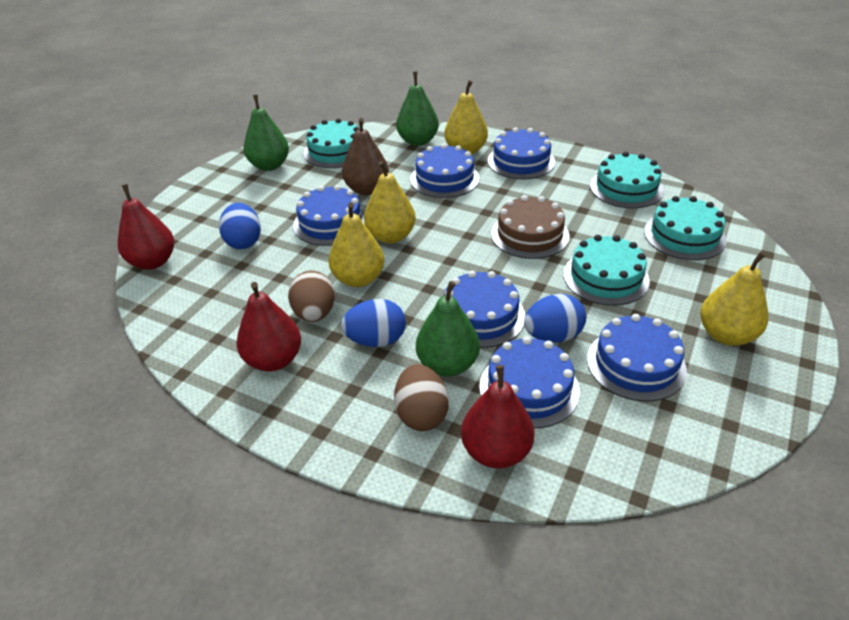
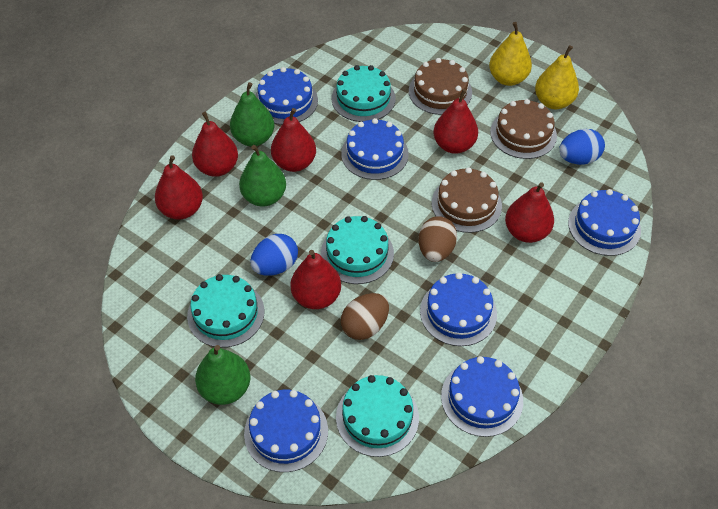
blue egg: 3 -> 2
brown cake: 1 -> 3
brown pear: 1 -> 0
red pear: 3 -> 6
yellow pear: 4 -> 2

